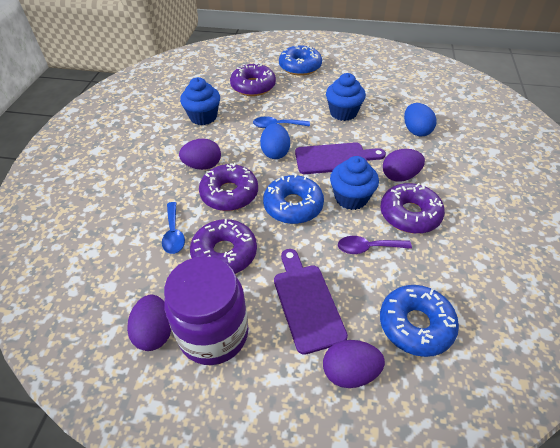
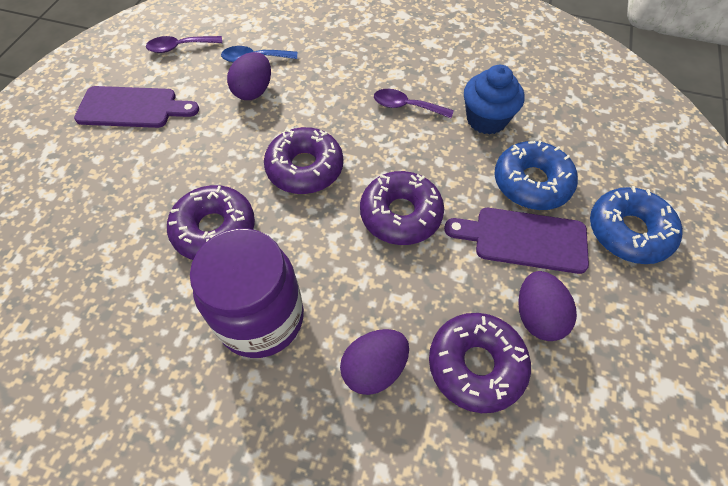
blue cupcake: 3 -> 1
blue donut: 3 -> 2
blue egg: 2 -> 0
blue spoon: 2 -> 1
purple egg: 4 -> 3
purple spoon: 1 -> 2

